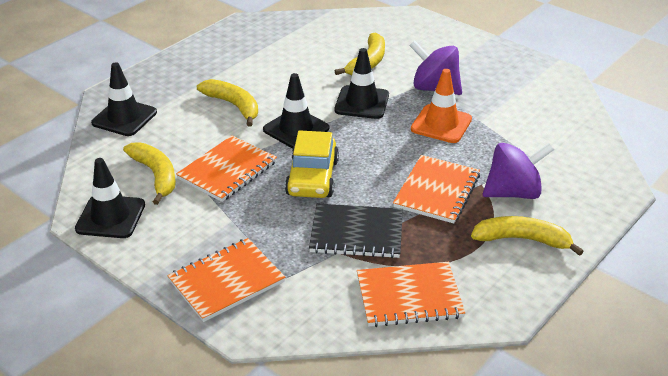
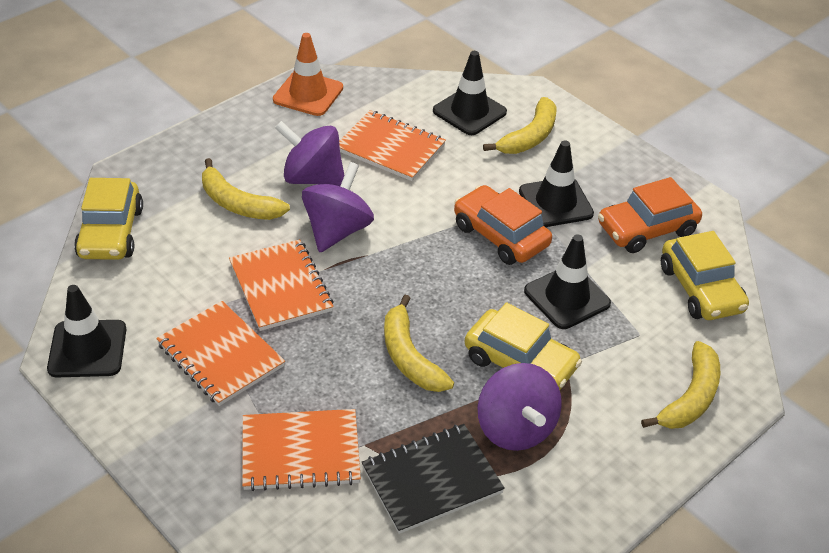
orange car: 0 -> 2
purple spinning top: 2 -> 3
yellow car: 1 -> 3

